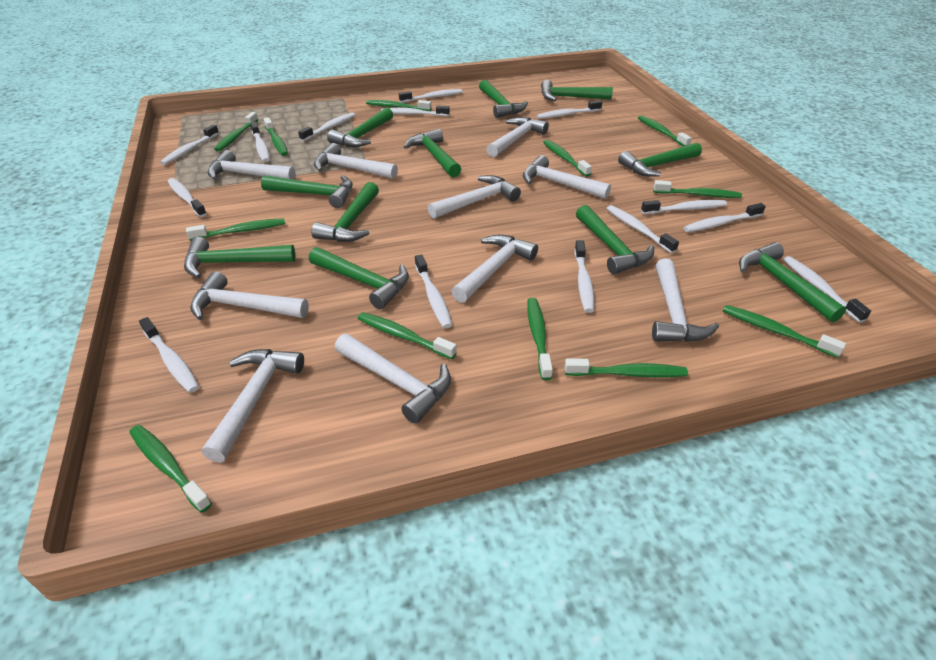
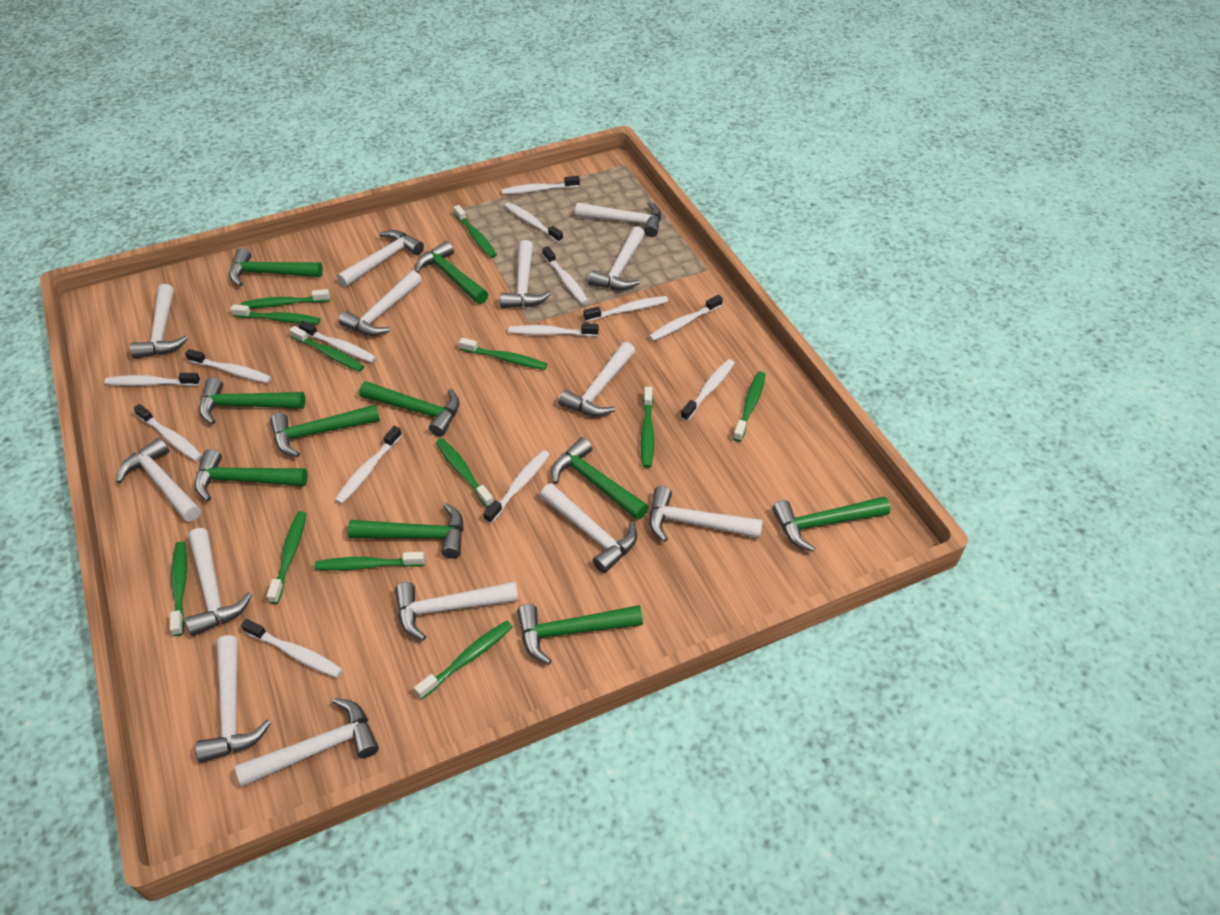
green hammer: 11 -> 10
white hammer: 10 -> 14

